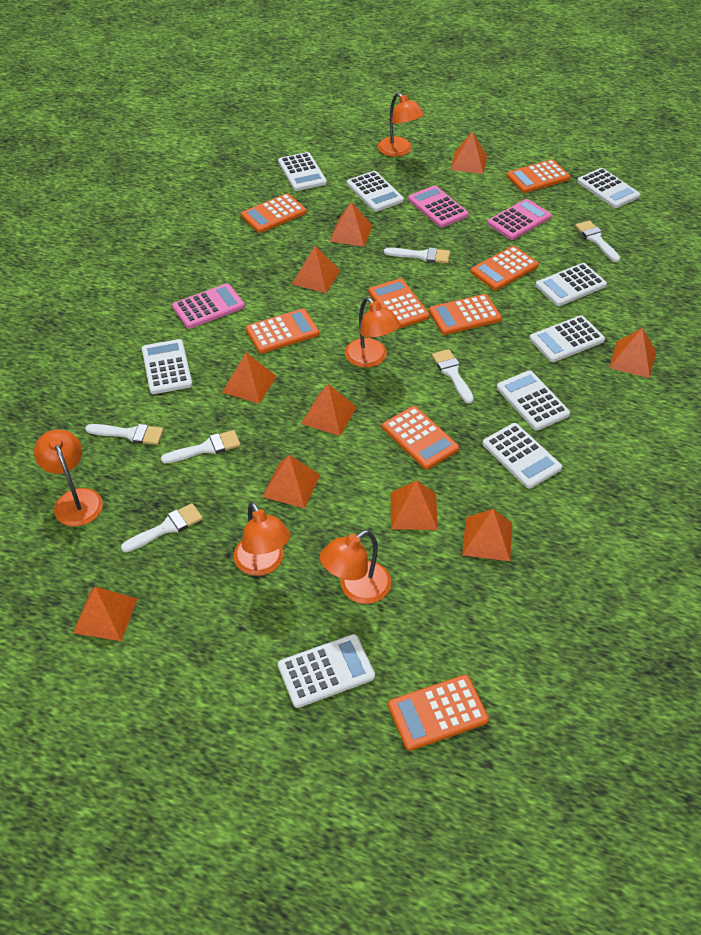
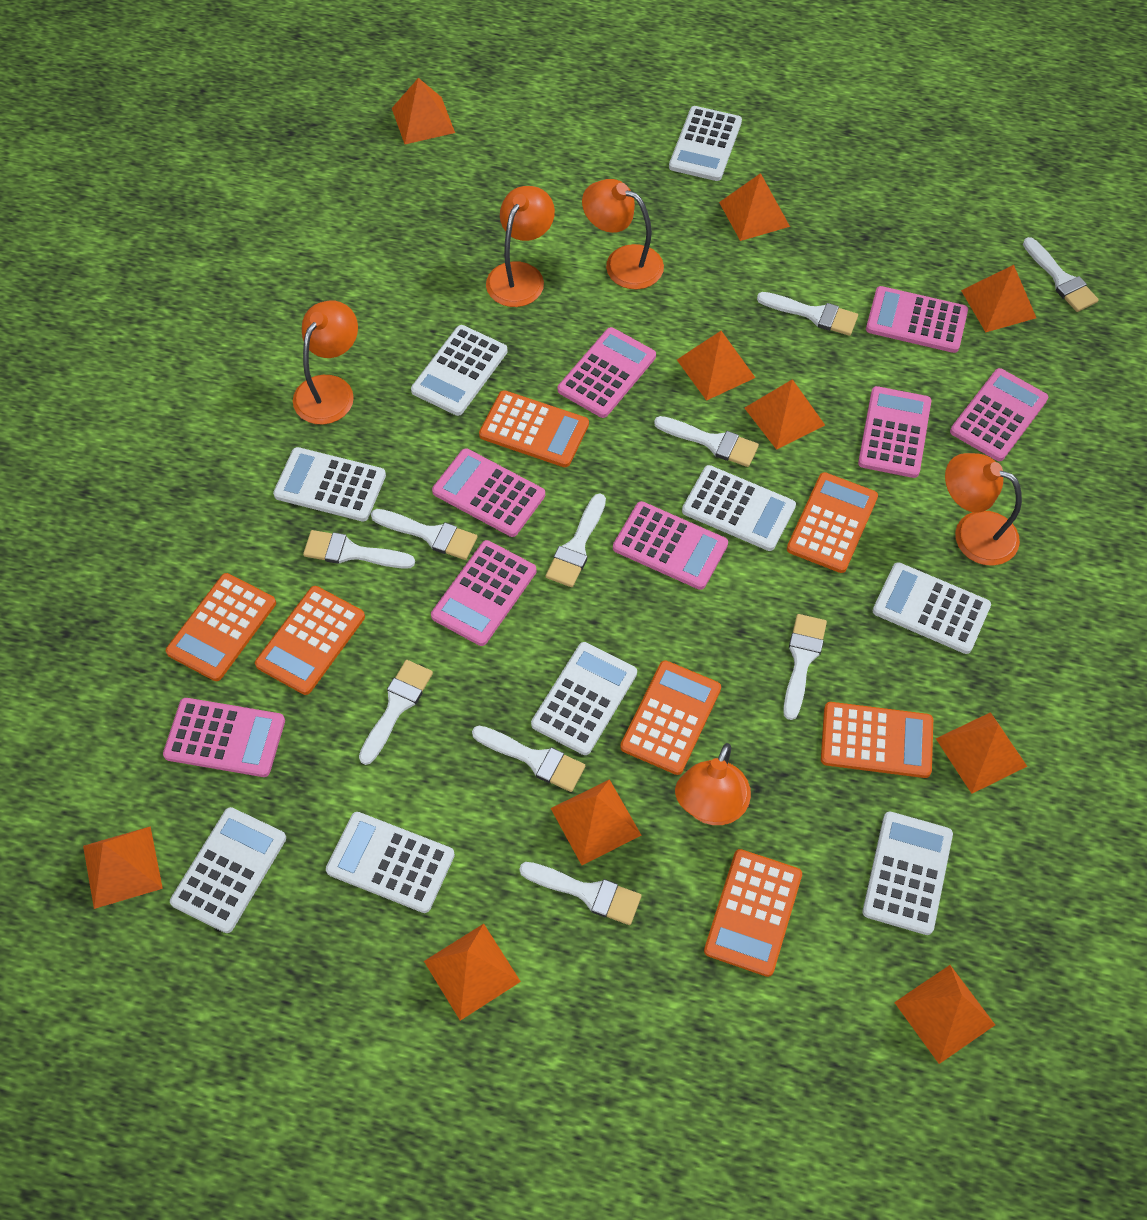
orange calculator: 8 -> 7
pink calculator: 3 -> 8
white brush: 6 -> 10

